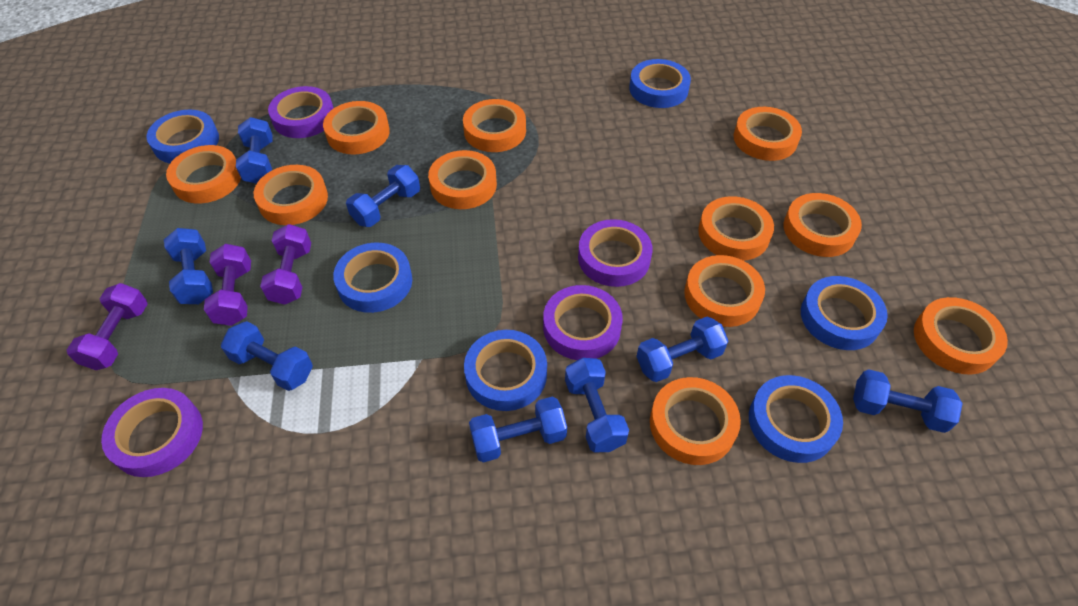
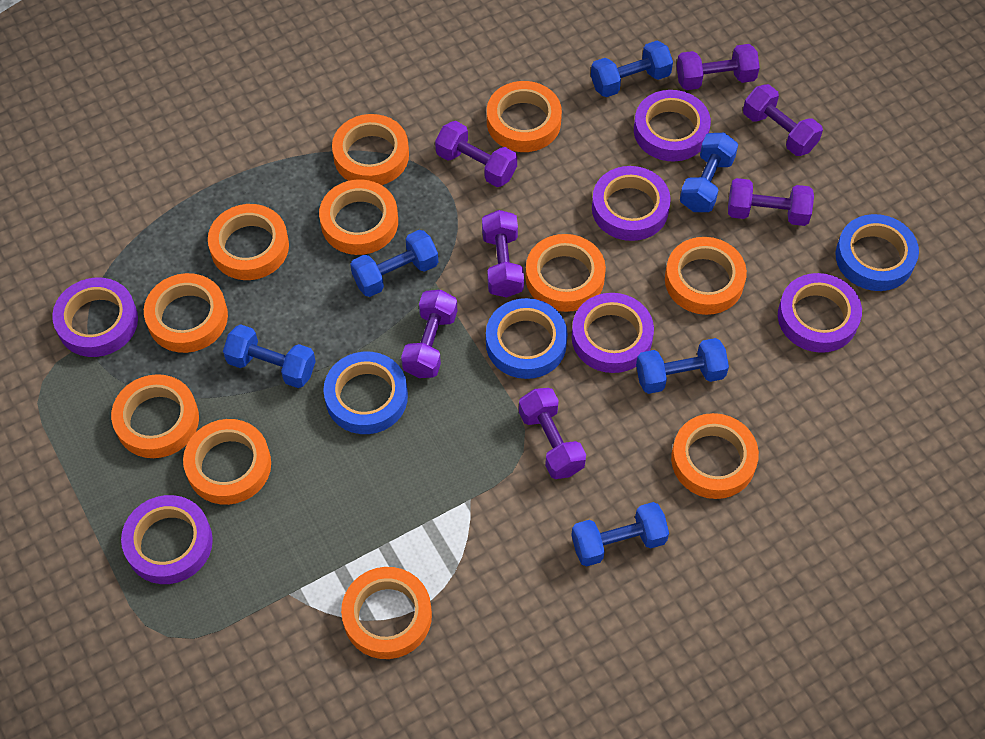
blue dumbbell: 8 -> 6
blue tape: 6 -> 3
purple dumbbell: 3 -> 7
purple tape: 4 -> 6

